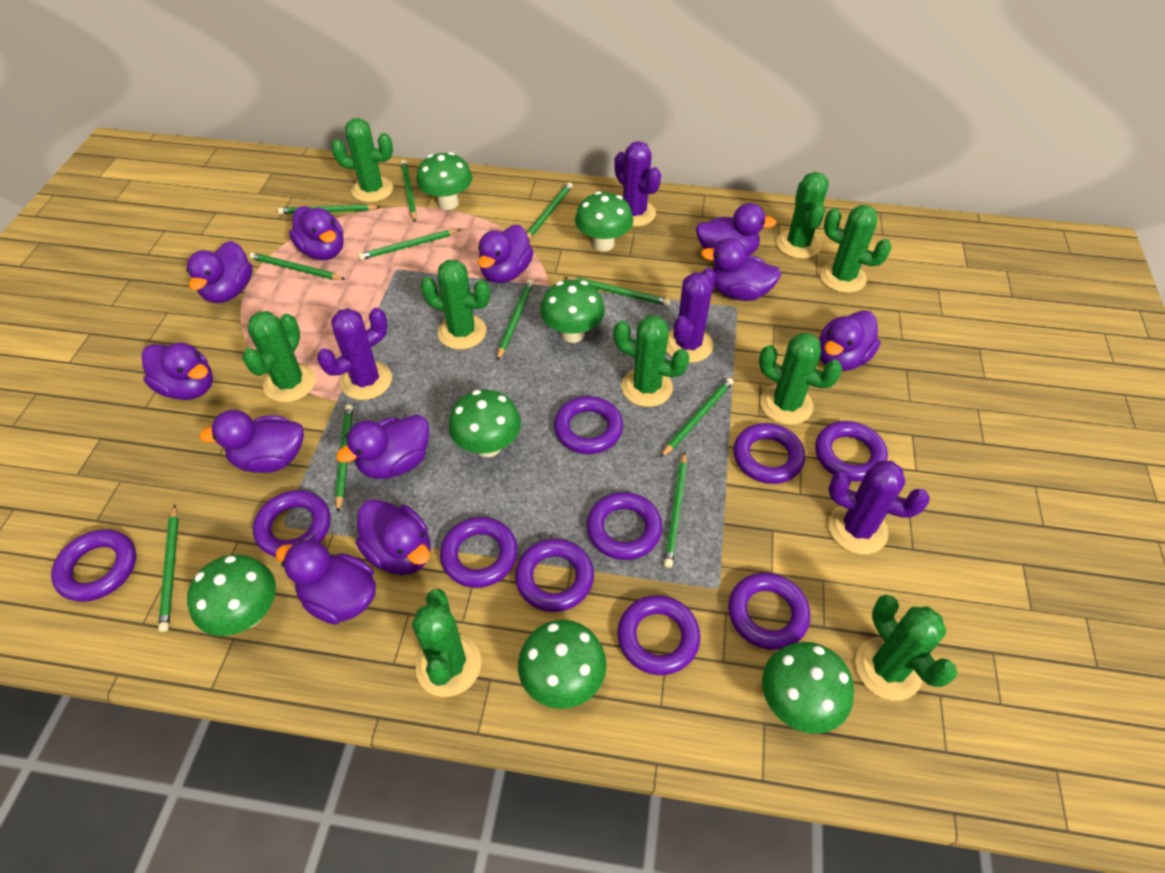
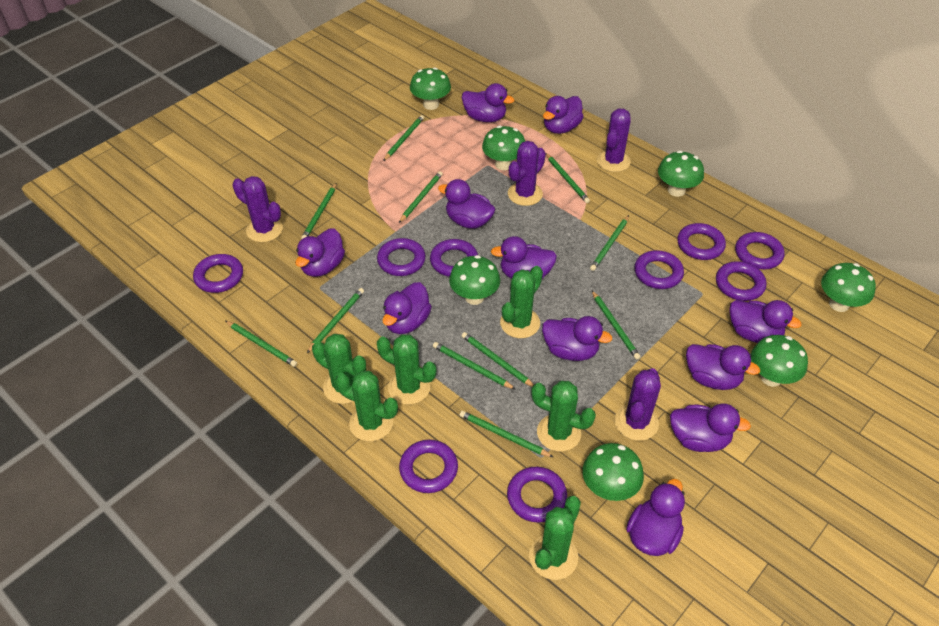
green cactus: 9 -> 6
purple ring: 10 -> 9

